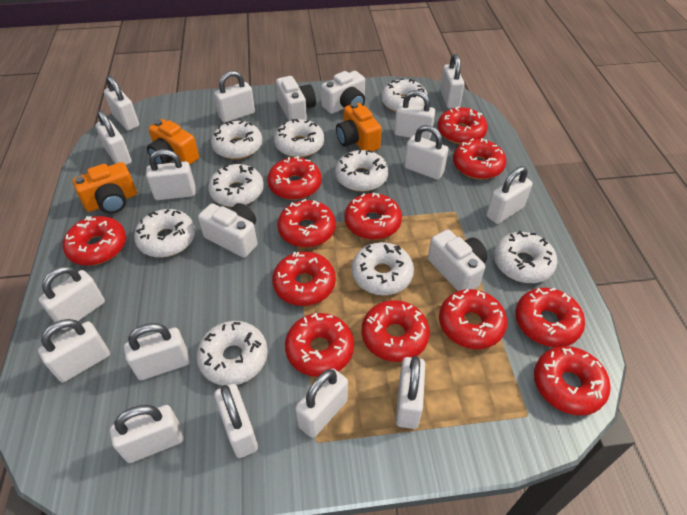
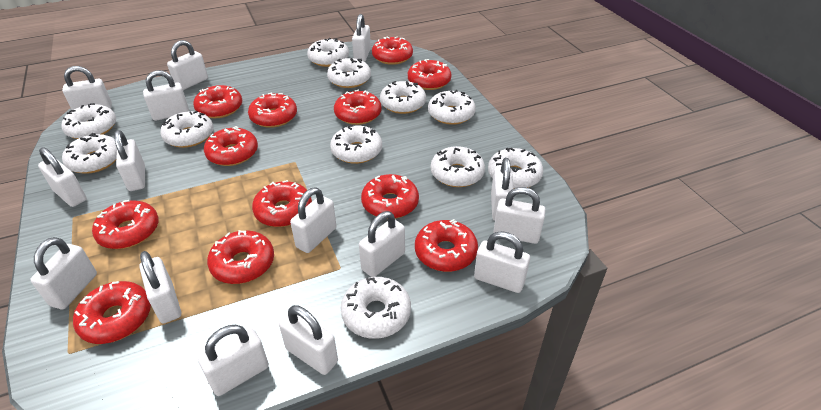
orange camera: 3 -> 0
white camera: 4 -> 0
white donut: 9 -> 11

